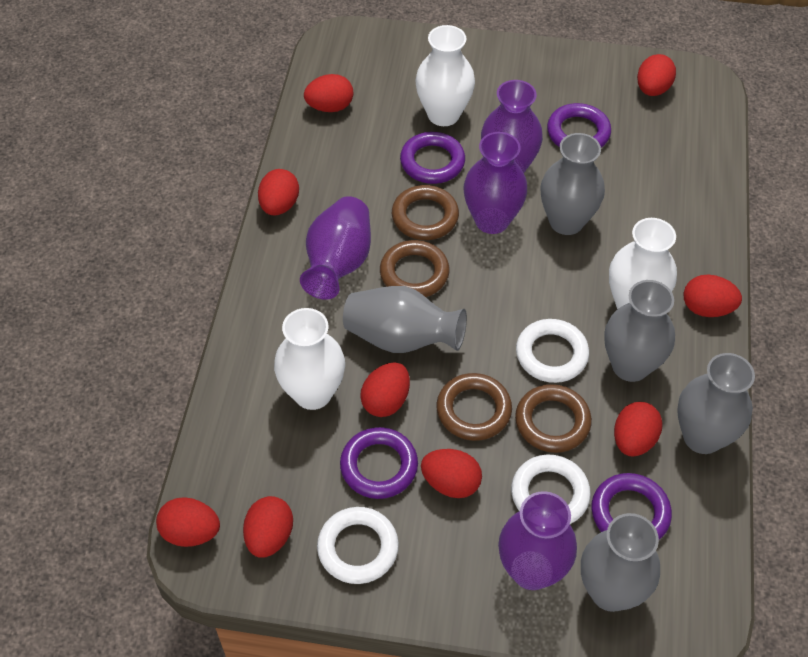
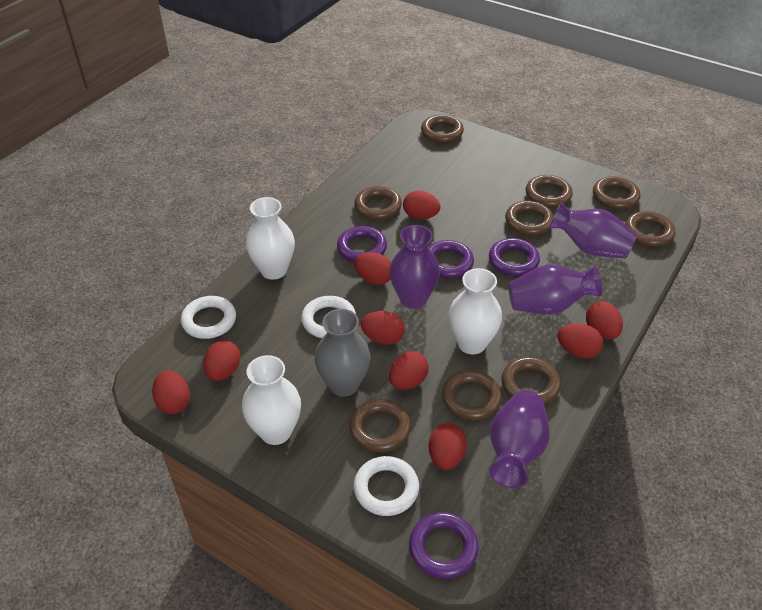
brown ring: 4 -> 9
grey vase: 5 -> 1

